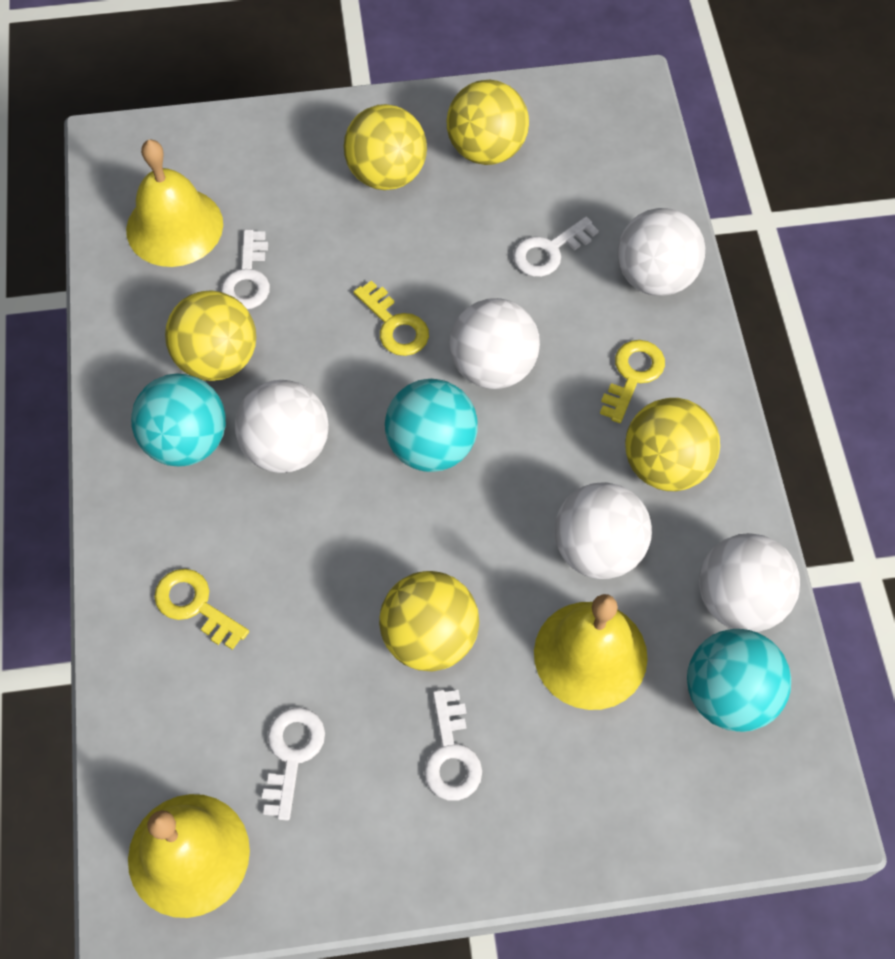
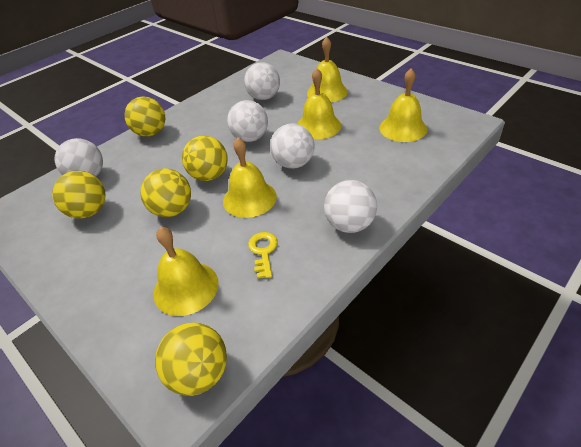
turquoise ball: 3 -> 0
white key: 4 -> 0
yellow bell: 3 -> 5
yellow key: 3 -> 1

